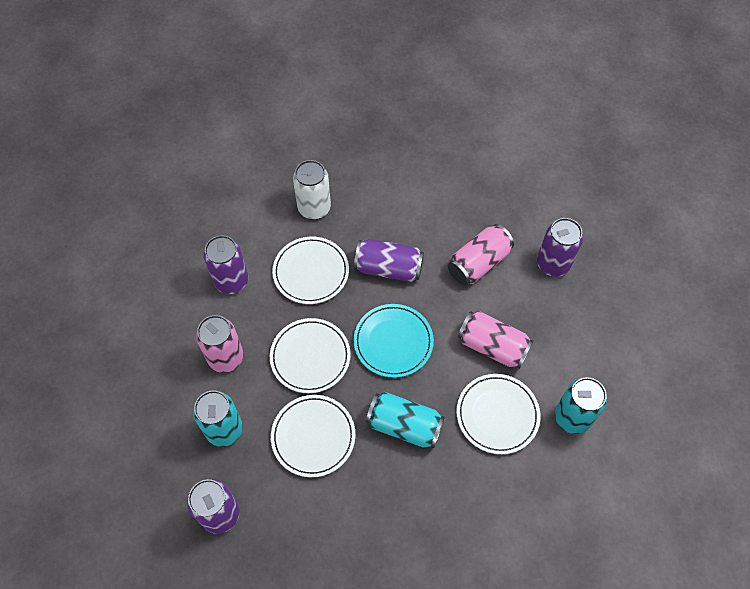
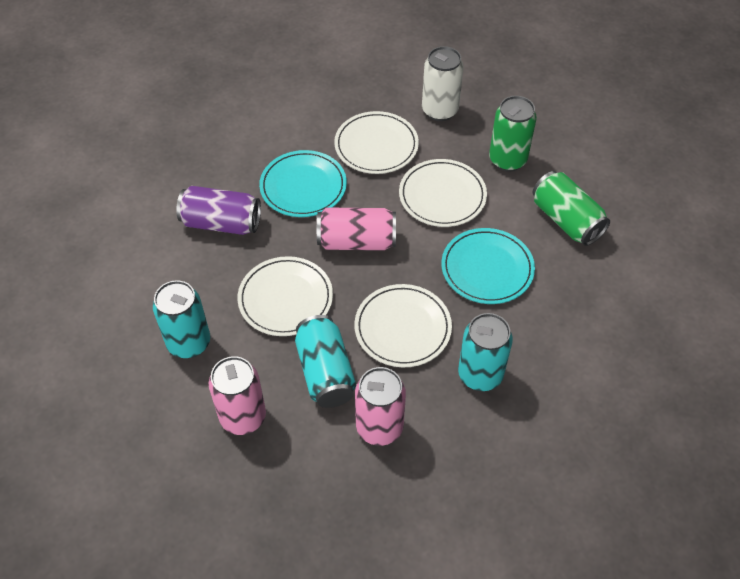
green can: 0 -> 2
purple can: 4 -> 1
turquoise plate: 1 -> 2

